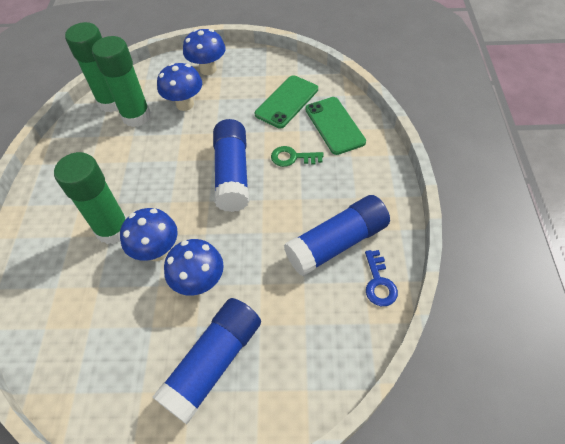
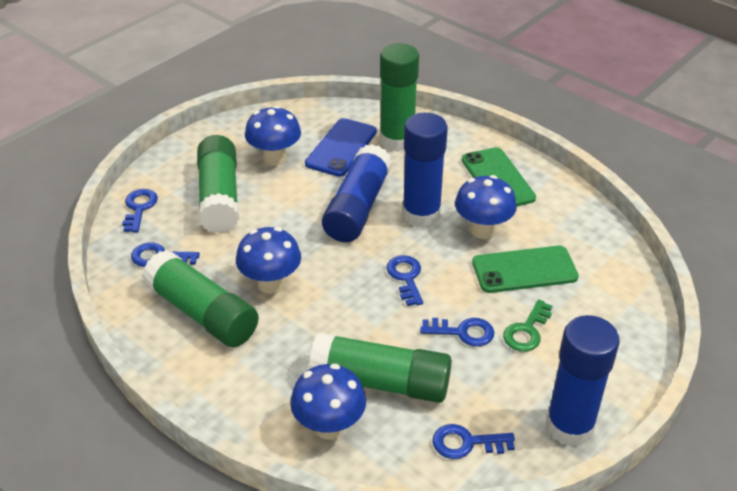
blue key: 1 -> 5
blue phone: 0 -> 1
green glue stick: 3 -> 4

